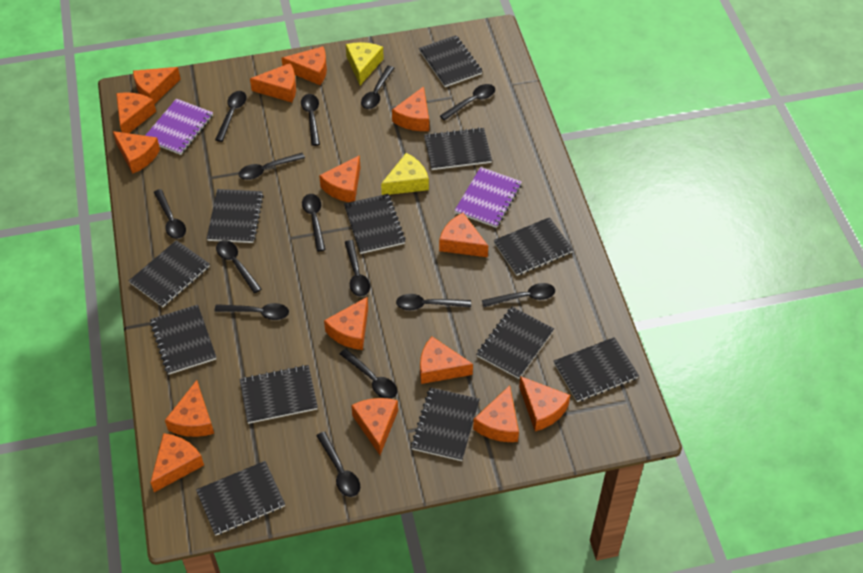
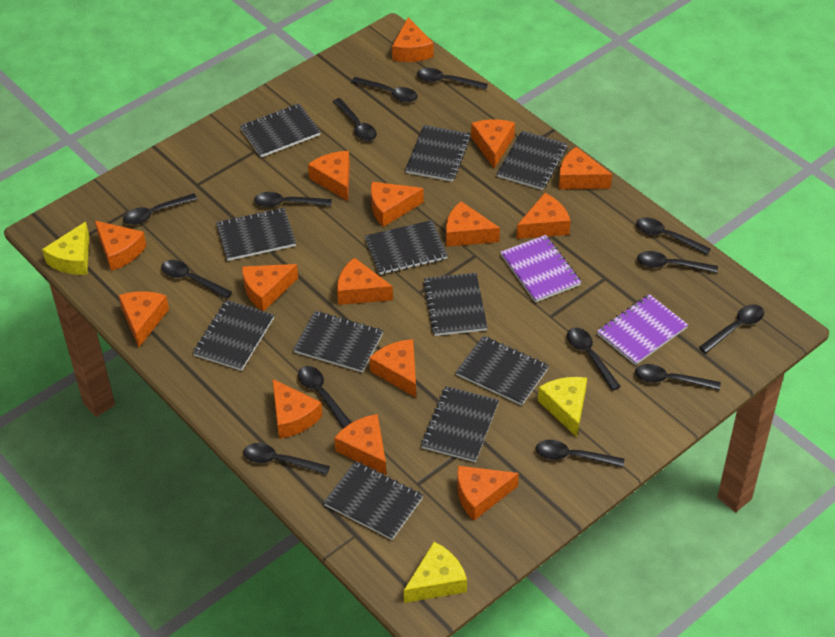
black notebook: 12 -> 11
yellow cheese: 2 -> 3

